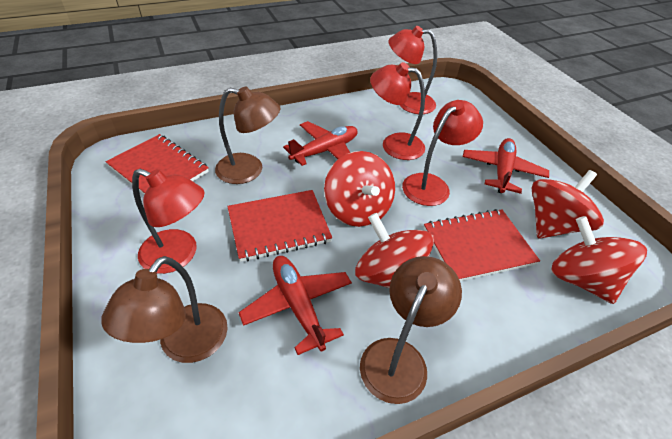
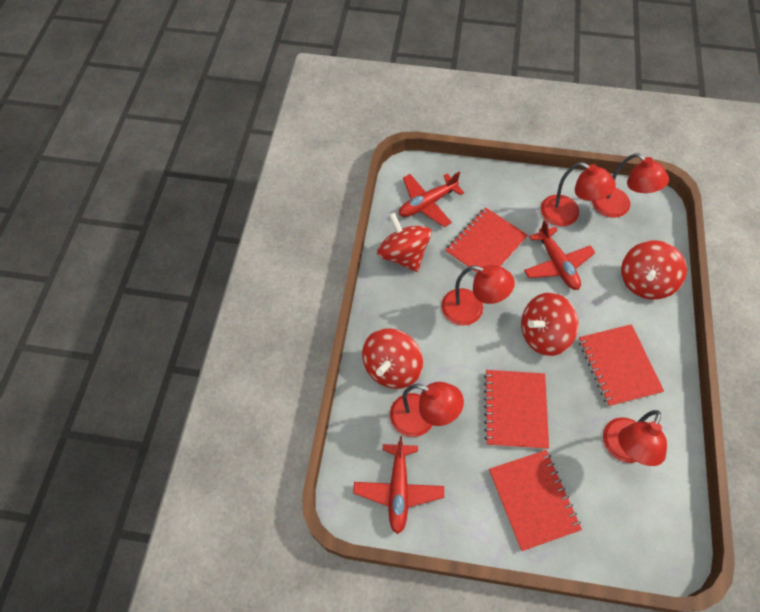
brown lamp: 3 -> 0
red lamp: 4 -> 5
red notebook: 3 -> 4

